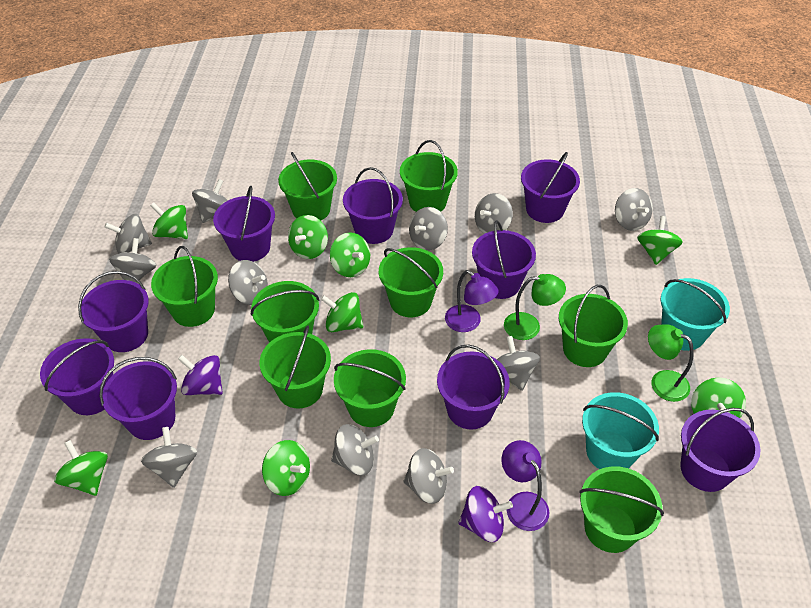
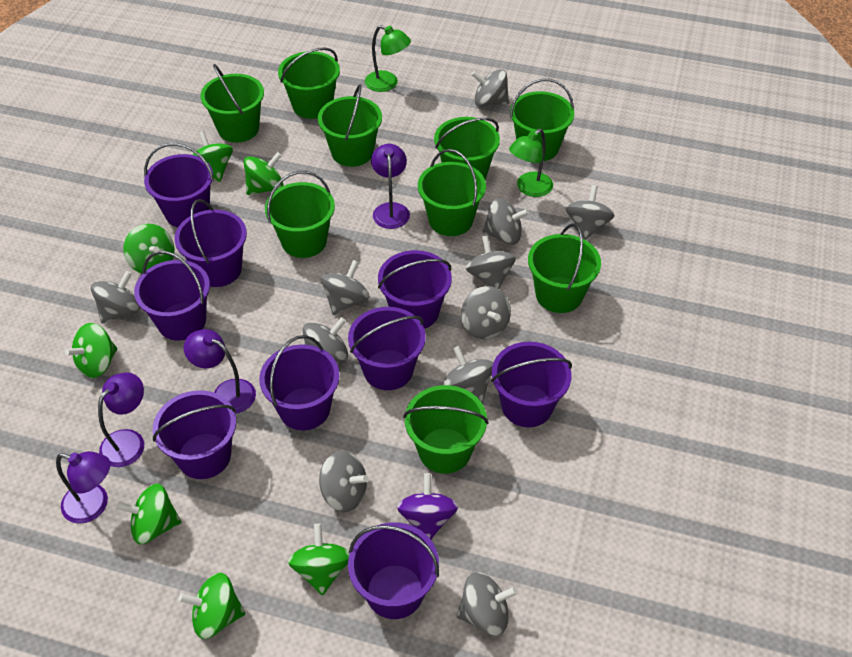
green spinning top: 8 -> 7
purple lamp: 2 -> 4
purple spinning top: 2 -> 1
turquoise bucket: 2 -> 0

